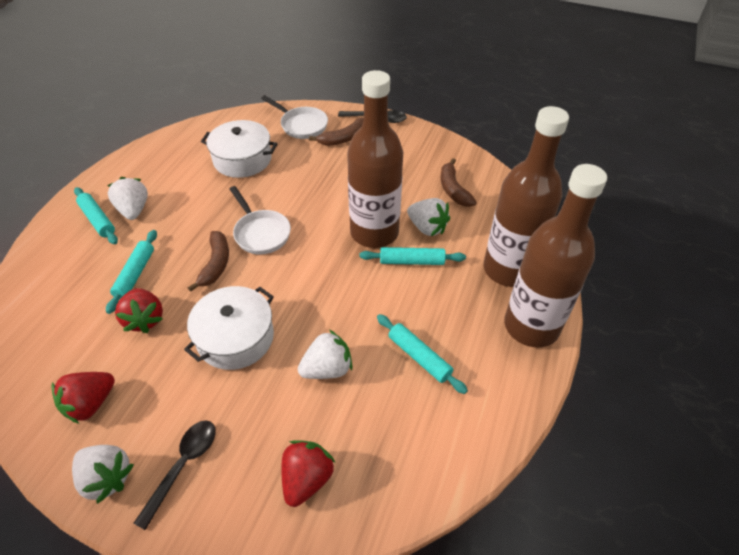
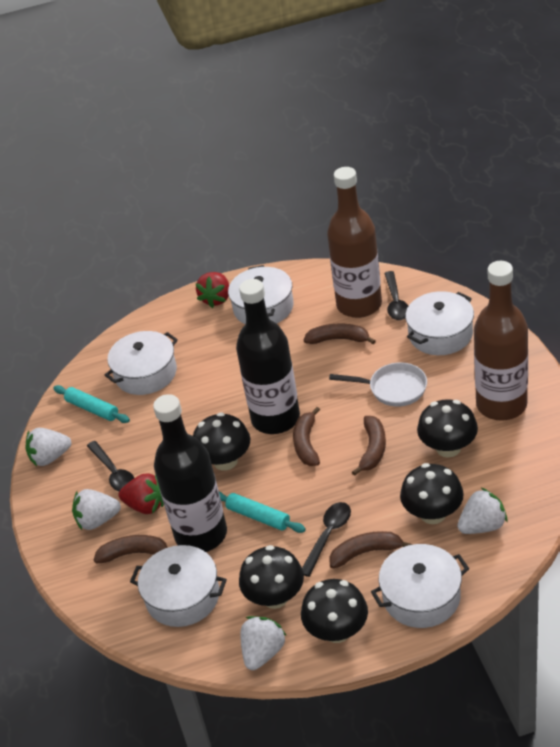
black bottle: 0 -> 2
black mushroom: 0 -> 5
black spoon: 2 -> 3
brown banana: 3 -> 5
brown bottle: 3 -> 2
red strawberry: 3 -> 2
turquoise rolling pin: 4 -> 2
white pan: 2 -> 1
white pot: 2 -> 5

